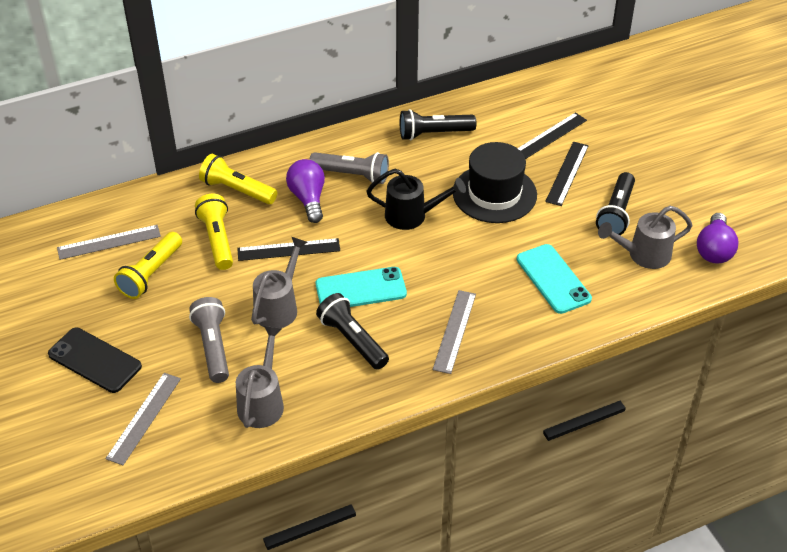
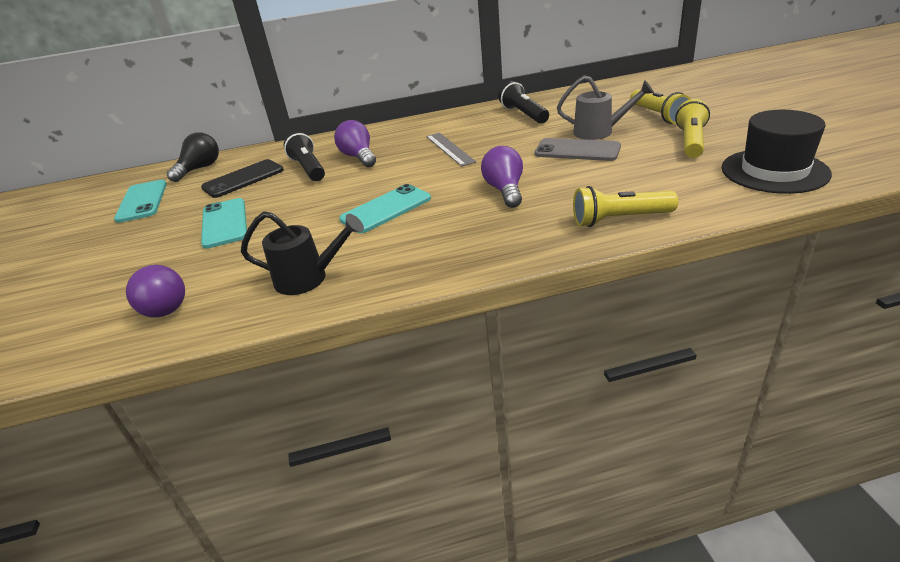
black flashlight: 3 -> 2
black light bulb: 0 -> 1
black ruler: 3 -> 0
grey flashlight: 2 -> 0
grey phone: 0 -> 1
grey ruler: 3 -> 1
grey watering can: 3 -> 1
purple light bulb: 2 -> 3
turquoise phone: 2 -> 3

